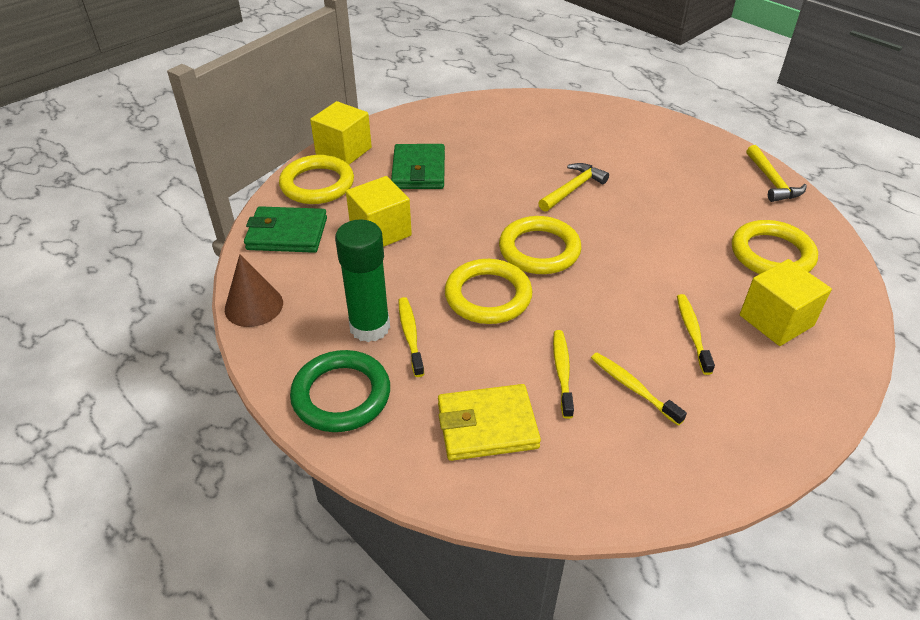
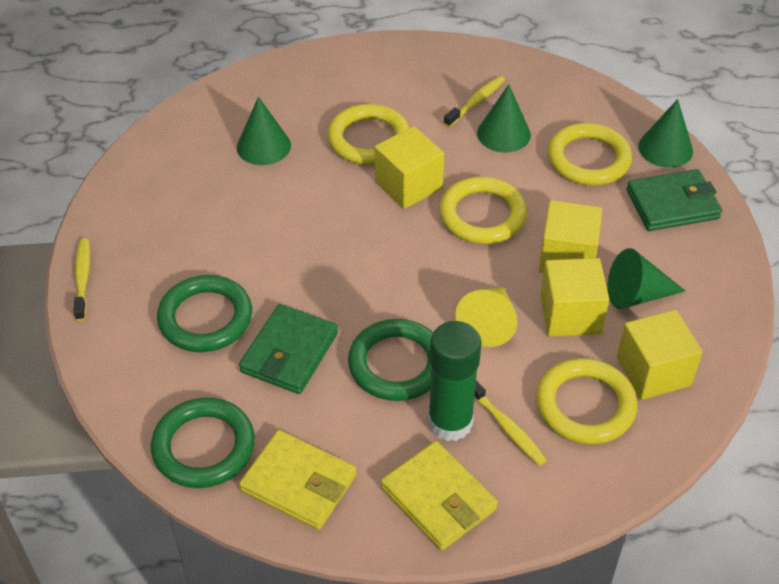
brown cone: 1 -> 0
green cone: 0 -> 4
green ring: 1 -> 3
yellow cone: 0 -> 1
yellow cube: 3 -> 4
yellow hammer: 2 -> 0
yellow toothbrush: 4 -> 3
yellow wallet: 1 -> 2

